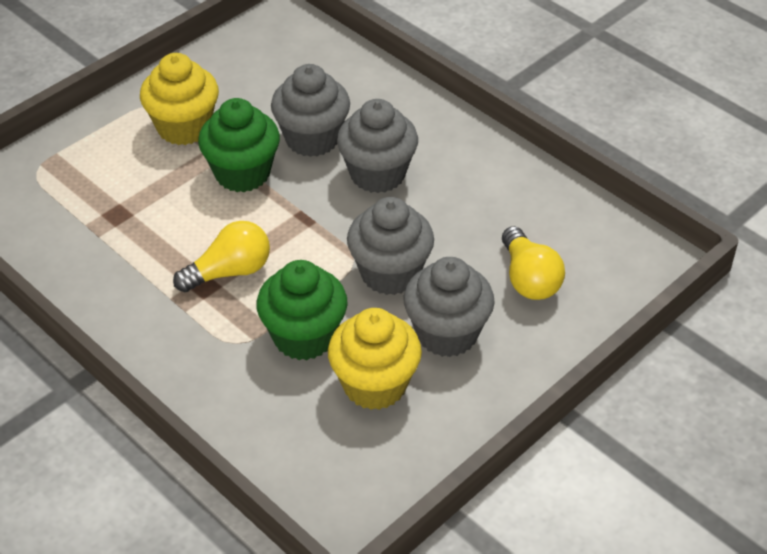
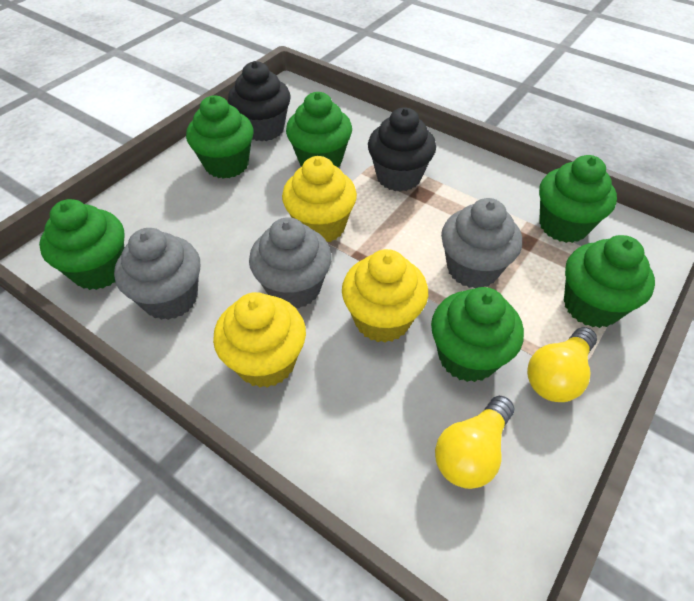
black cupcake: 0 -> 2
green cupcake: 2 -> 6
grey cupcake: 4 -> 3
yellow cupcake: 2 -> 3

